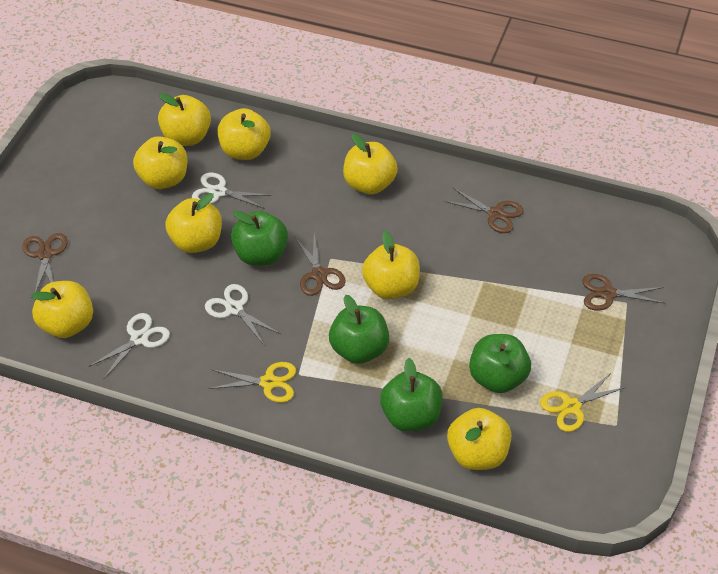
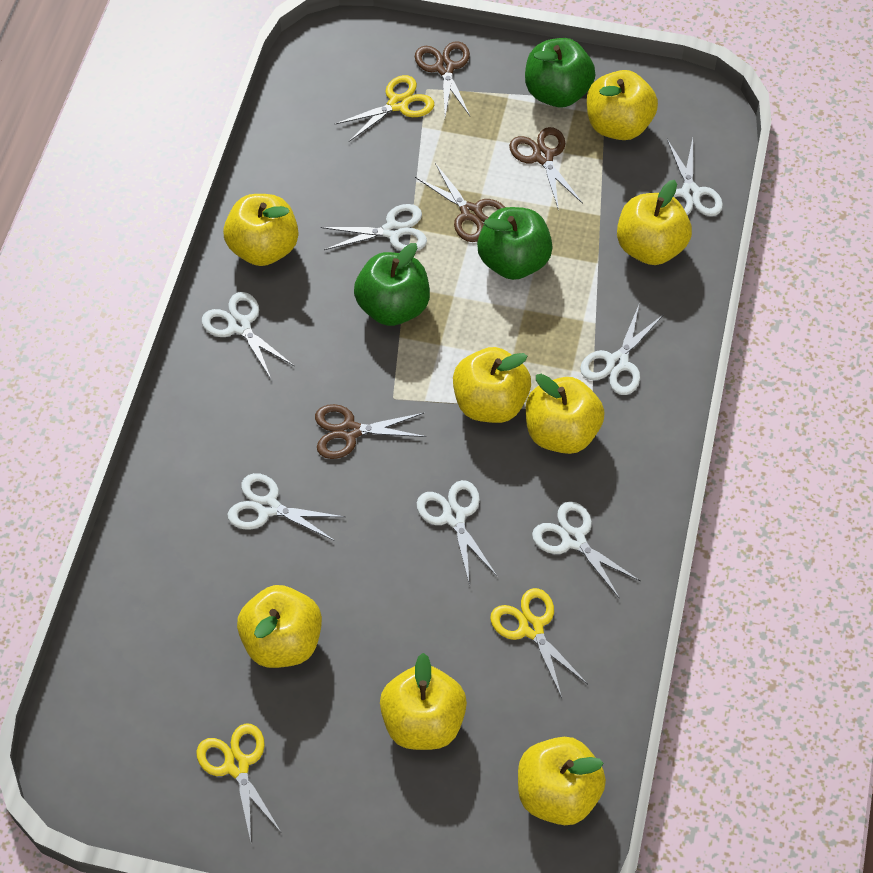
green apple: 4 -> 3
white scissors: 3 -> 7
yellow scissors: 2 -> 3

